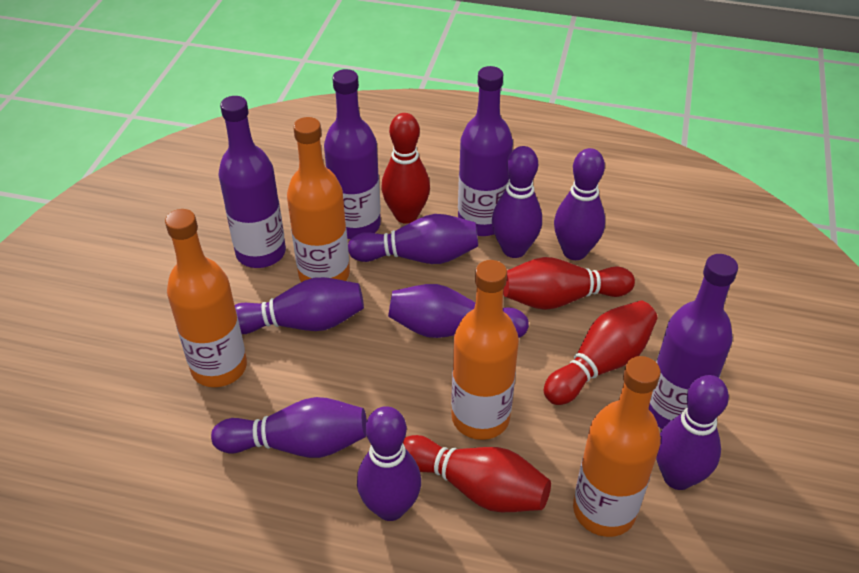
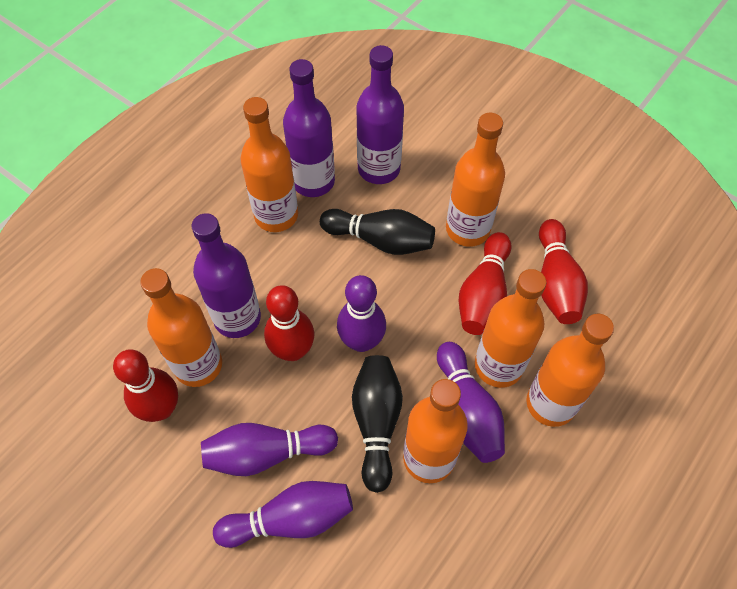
black bowling pin: 0 -> 2
orange bottle: 4 -> 6
purple bottle: 4 -> 3
purple bowling pin: 8 -> 4

